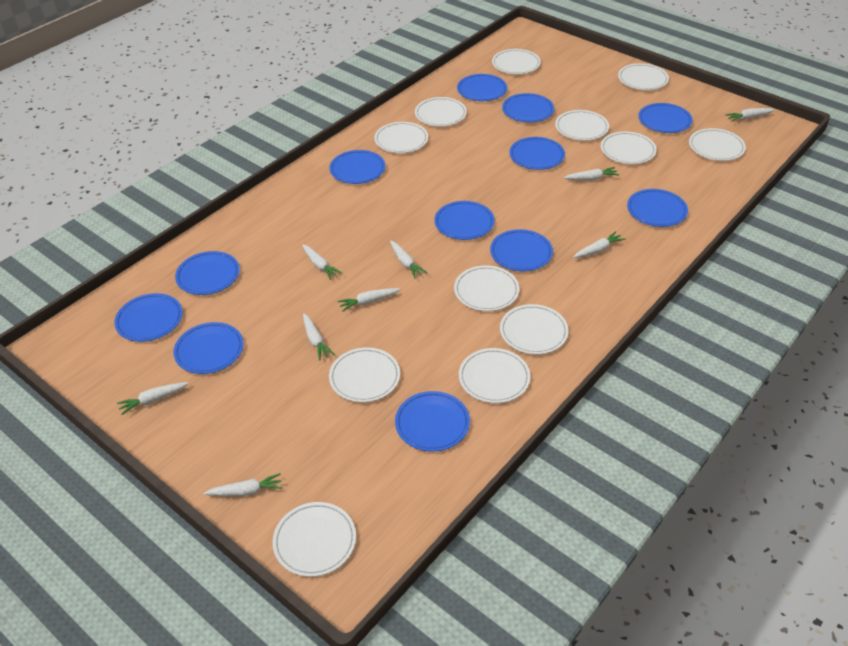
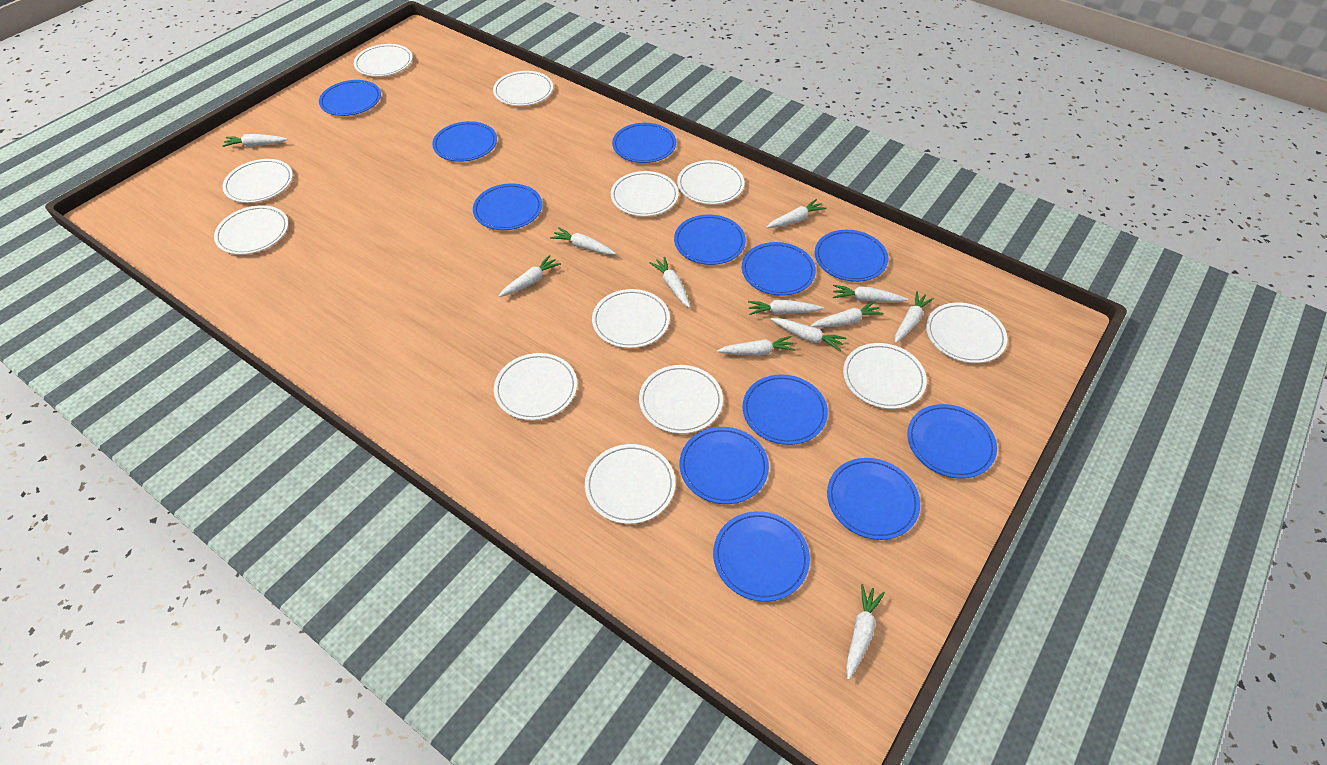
white carrot: 9 -> 12

